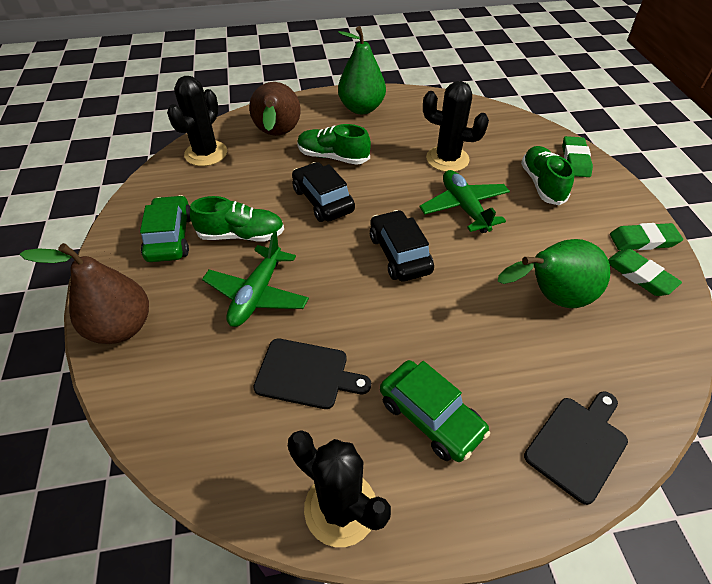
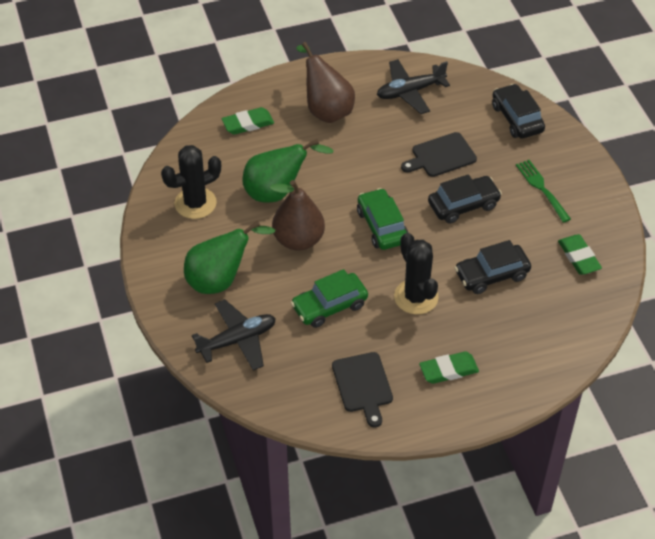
black cactus: 3 -> 2
black car: 2 -> 3
black plane: 0 -> 2
green fork: 0 -> 1
green plane: 2 -> 0
green shoe: 3 -> 0

